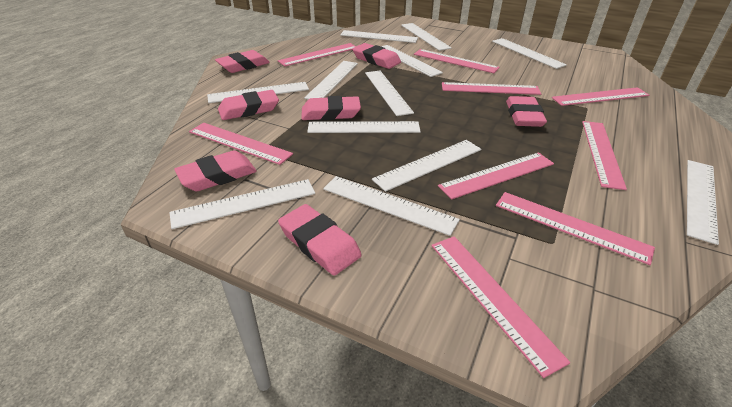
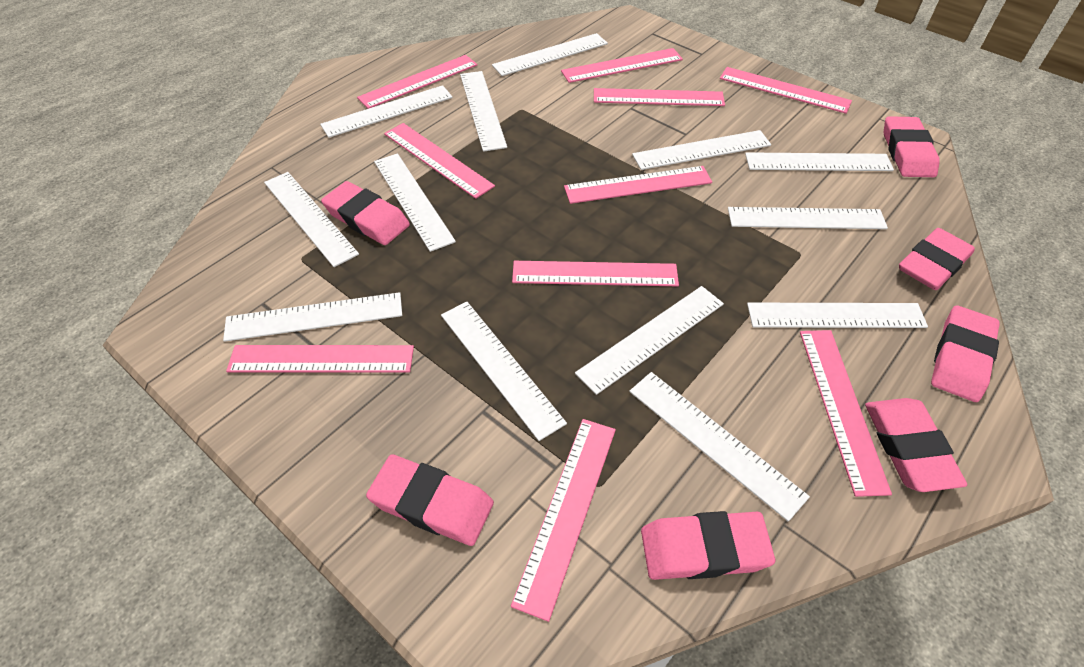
pink ruler: 9 -> 10
white ruler: 12 -> 13

